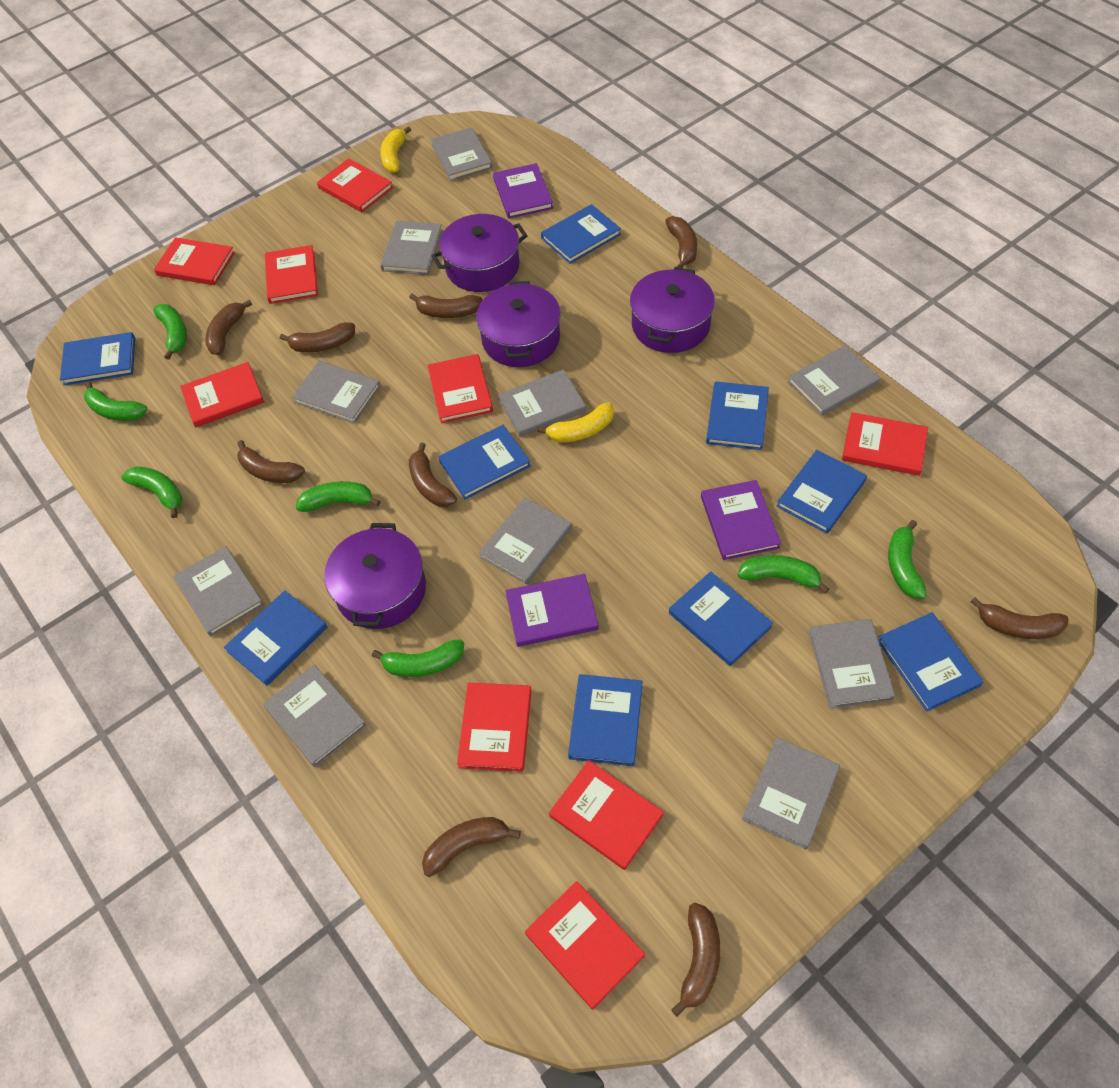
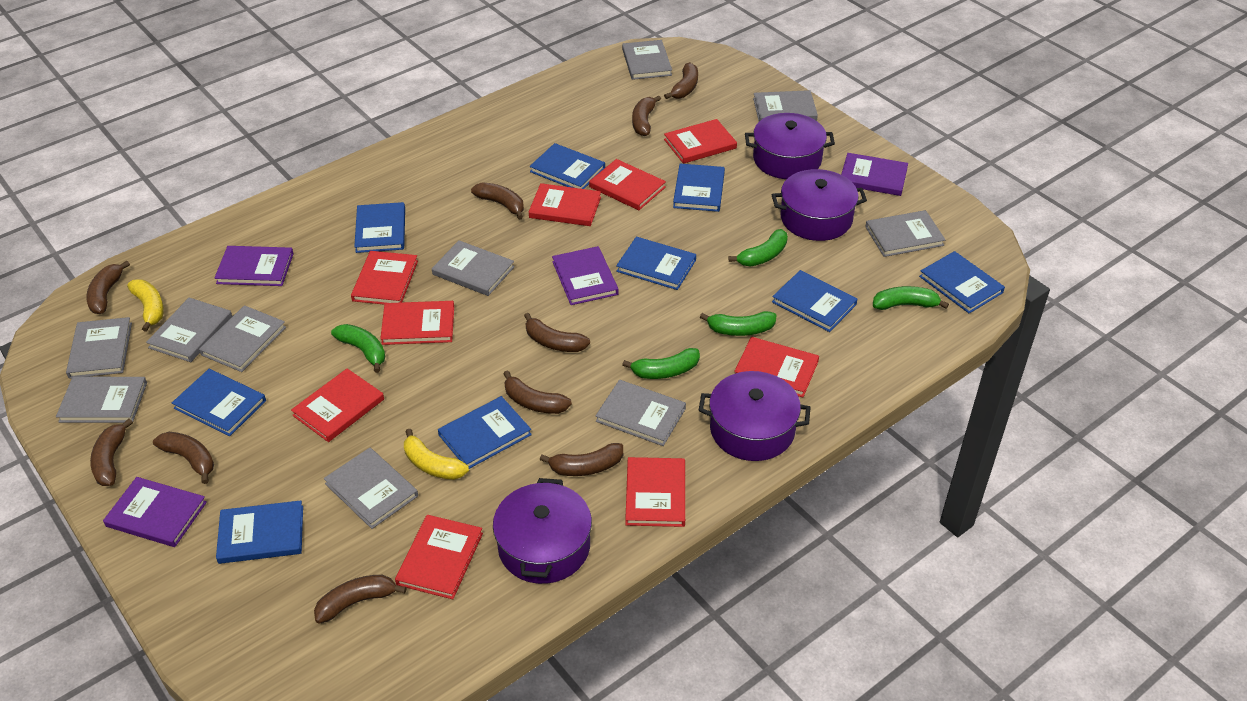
brown banana: 9 -> 10
green banana: 7 -> 5
purple book: 3 -> 4

